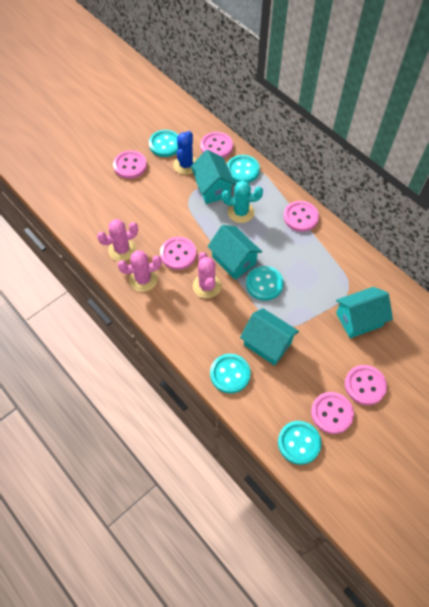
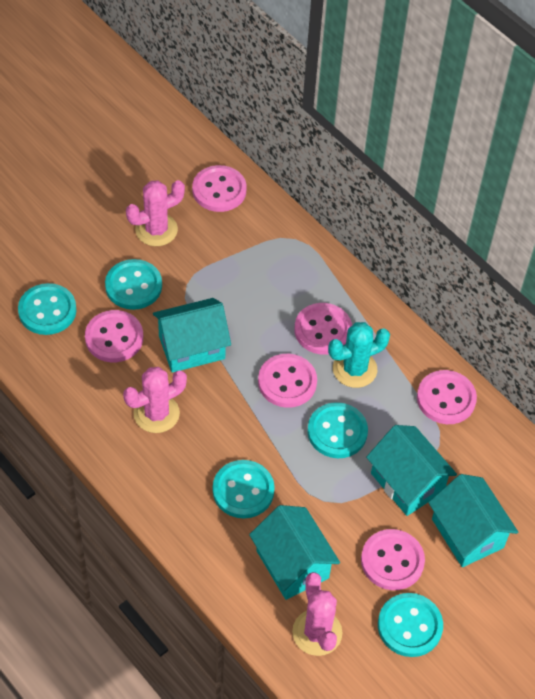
blue cactus: 1 -> 0

